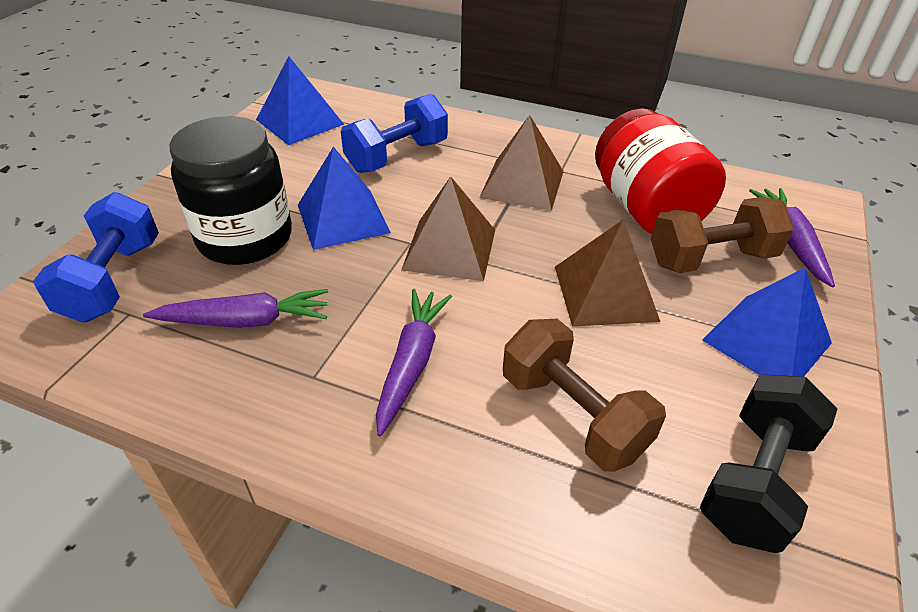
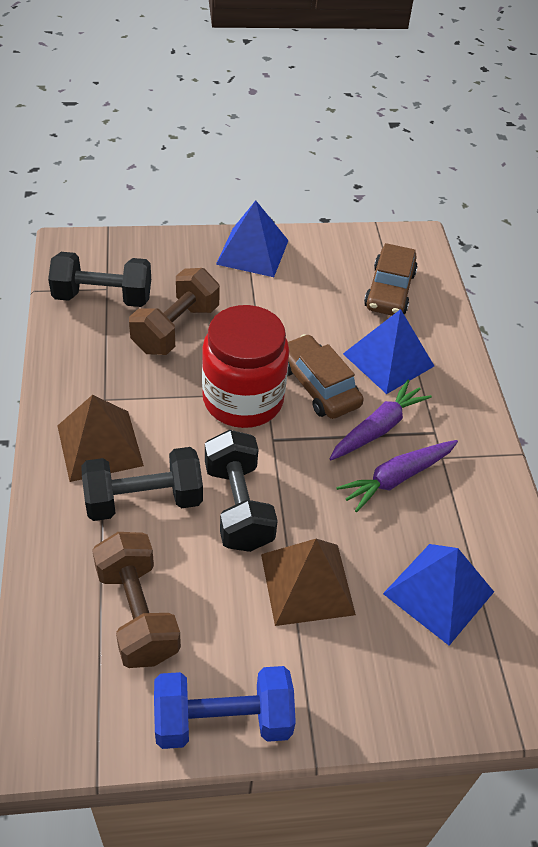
black dumbbell: 1 -> 3
black jar: 1 -> 0
blue dumbbell: 2 -> 1
brown car: 0 -> 2
brown pyramid: 3 -> 2
purple carrot: 3 -> 2

